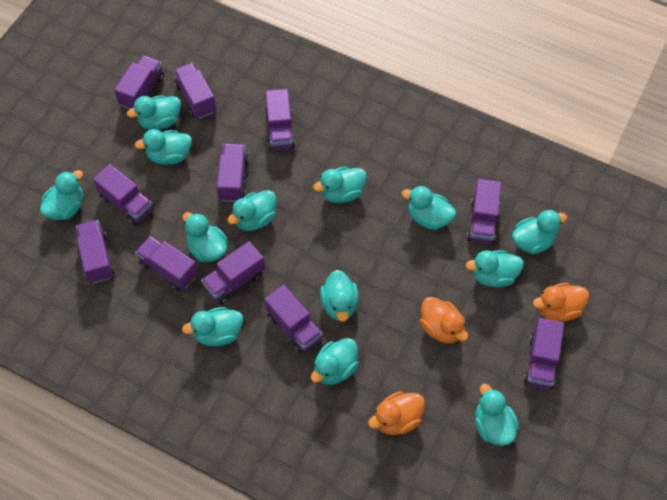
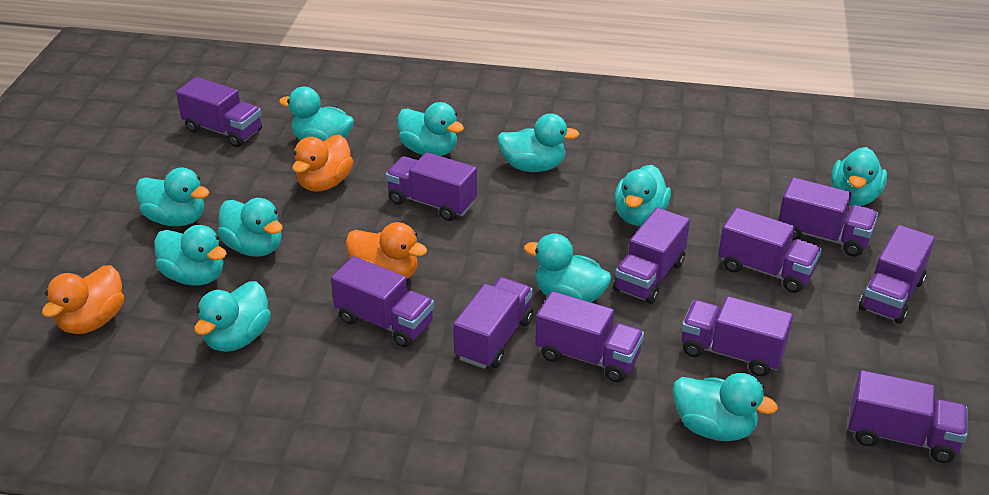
turquoise duck: 13 -> 11

